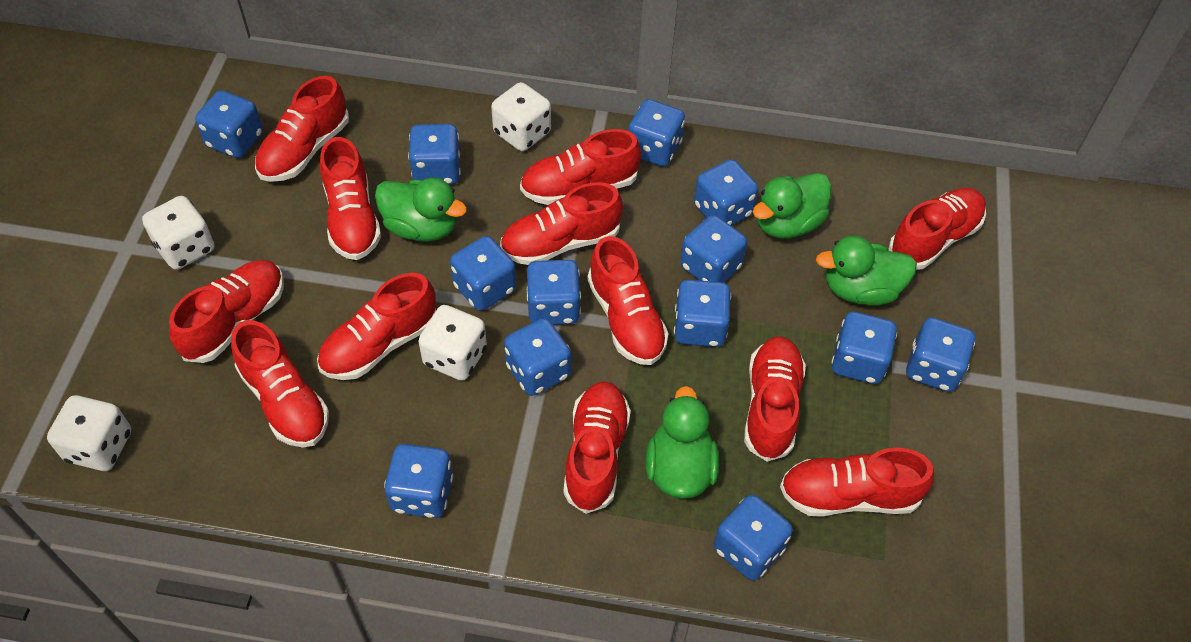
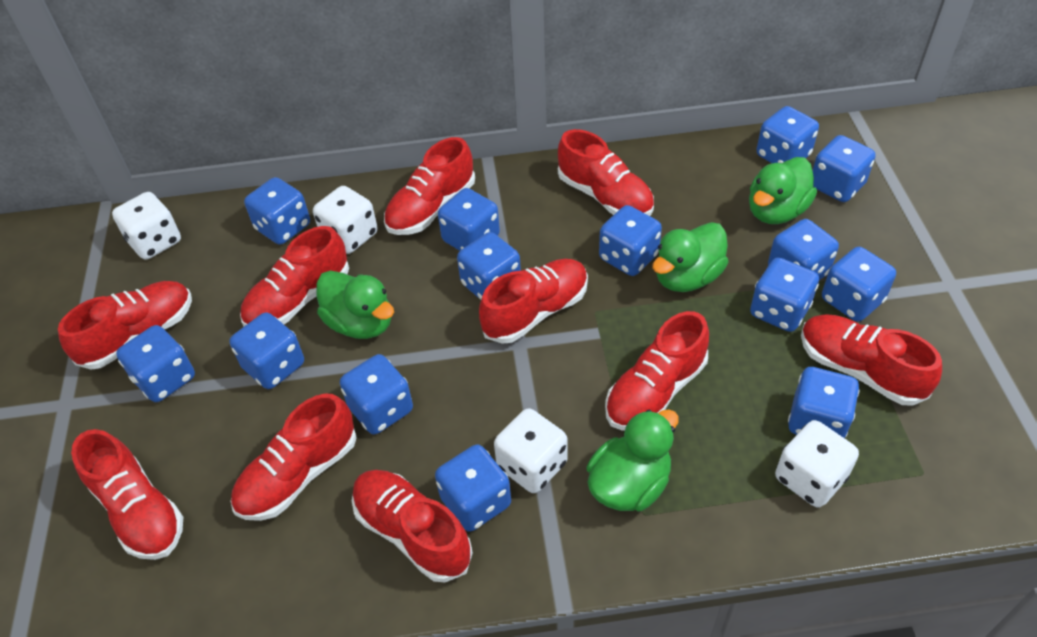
blue dice: 13 -> 14
red shoe: 12 -> 10

